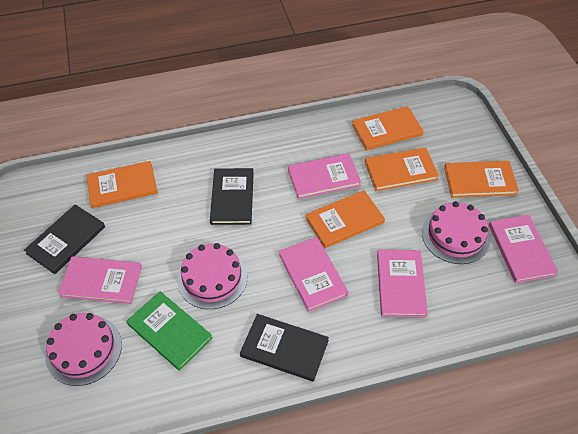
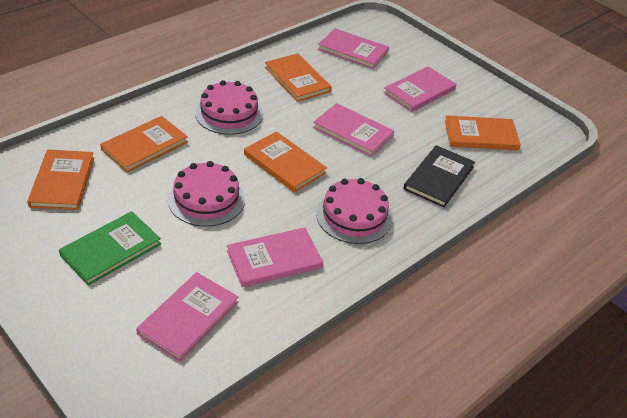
black book: 3 -> 1

